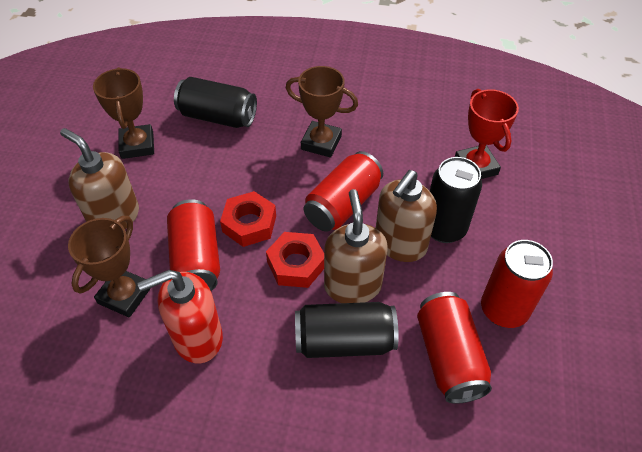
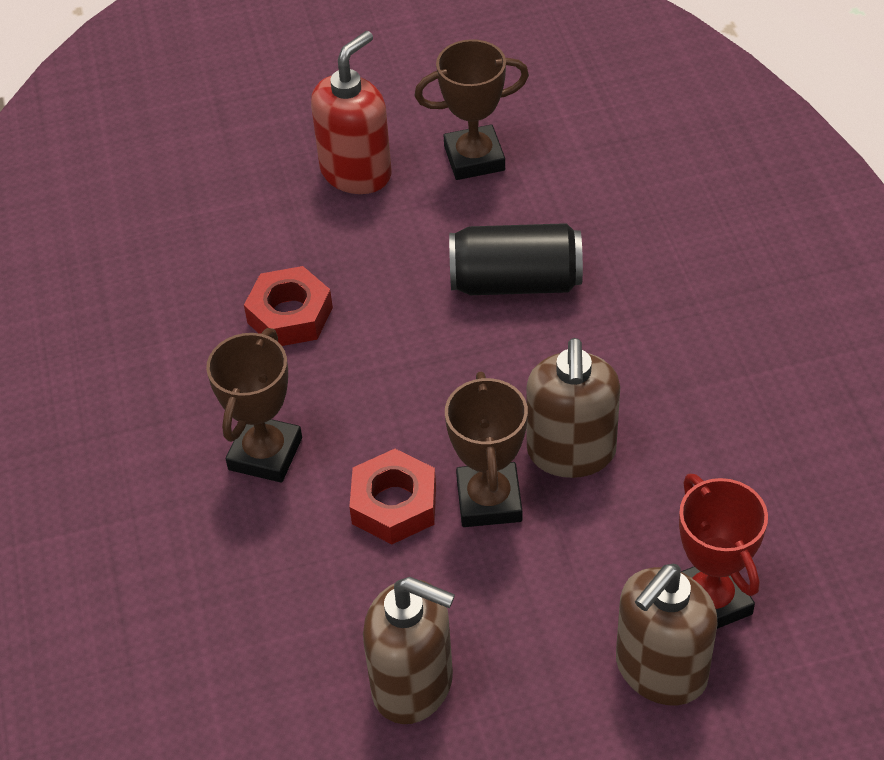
black can: 3 -> 1
red can: 4 -> 0

